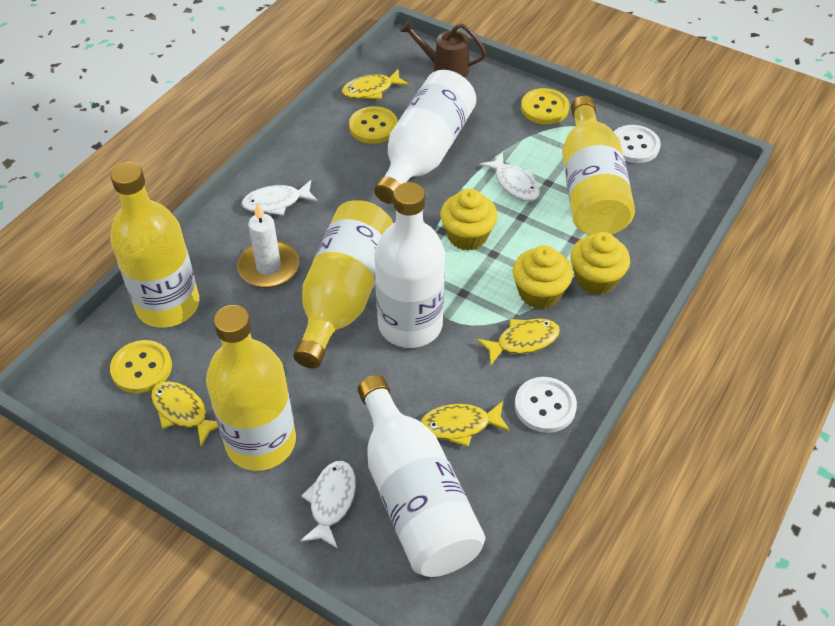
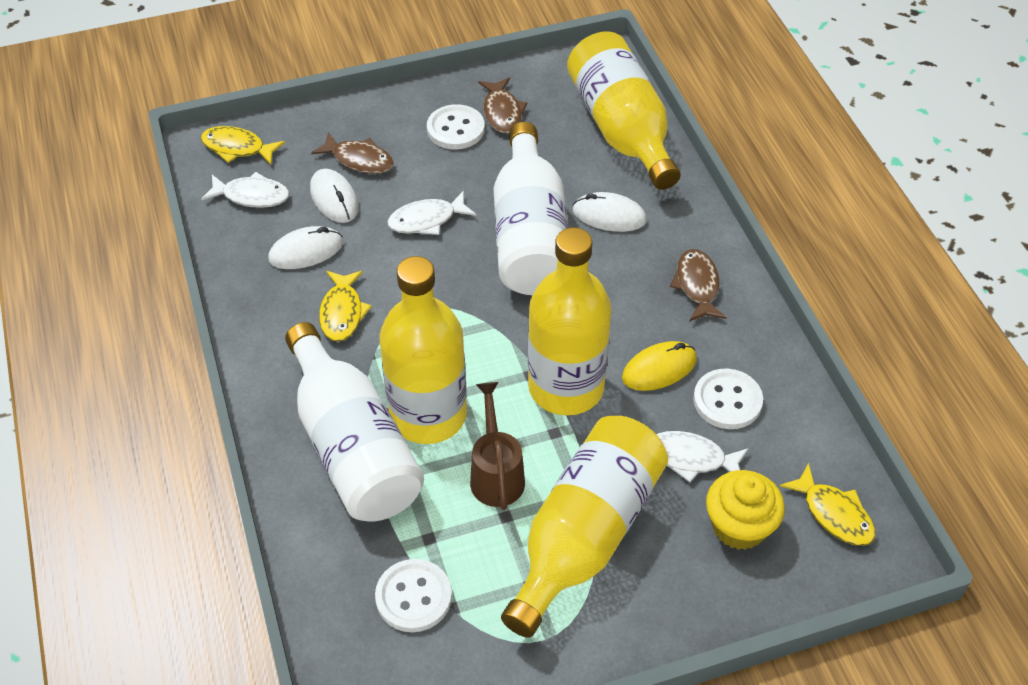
brown fish: 0 -> 3
white bottle: 3 -> 2
white button: 2 -> 3
white candle: 1 -> 0
white mouse: 0 -> 3
yellow button: 3 -> 0
yellow cupcake: 3 -> 1
yellow fish: 4 -> 3
yellow mouse: 0 -> 1

